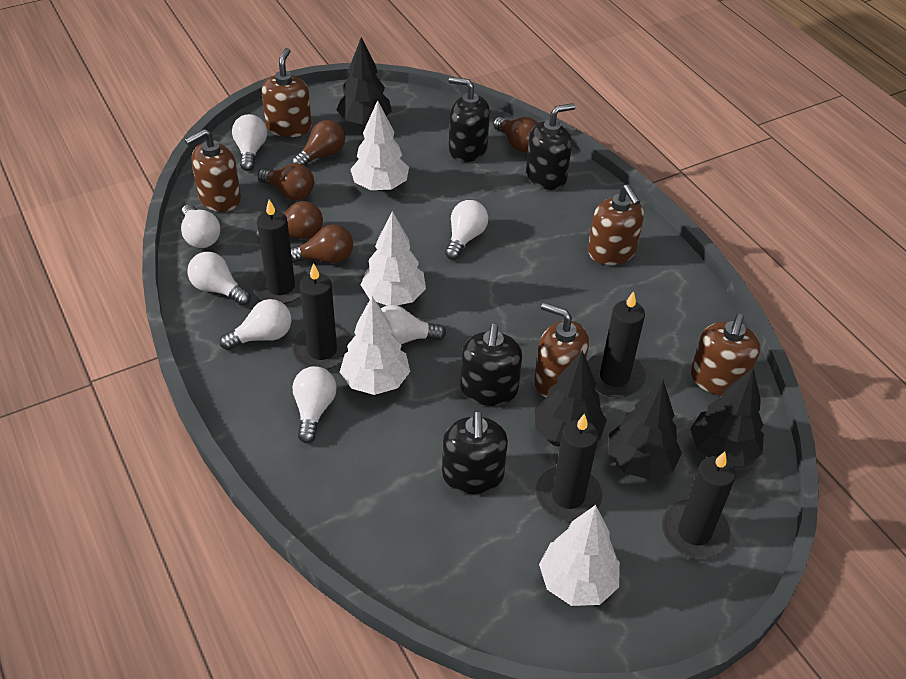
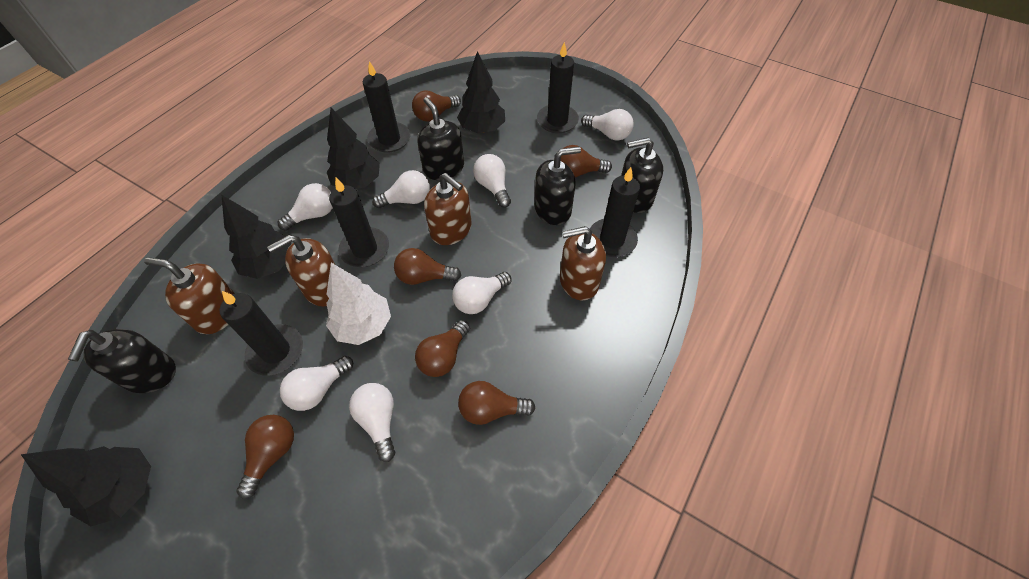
brown light bulb: 5 -> 6
brown soap dispenser: 5 -> 4
white tree: 4 -> 1

